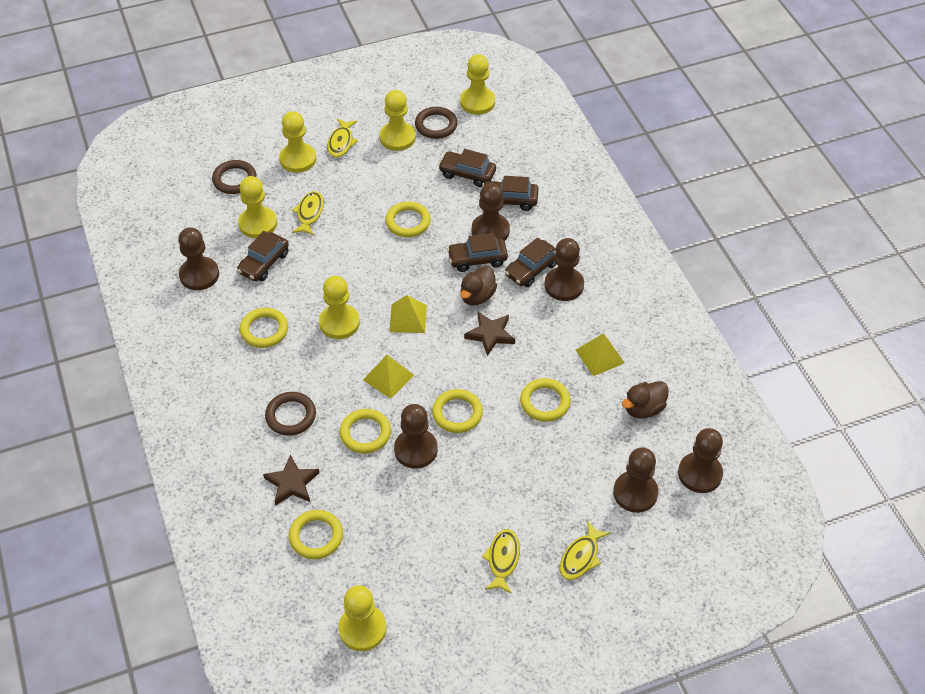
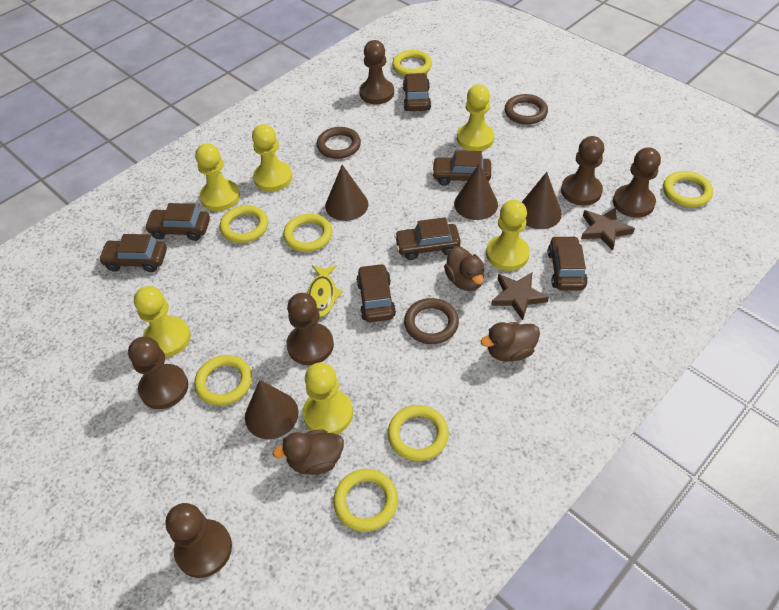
brown car: 5 -> 7
brown cone: 0 -> 4
brown duck: 2 -> 3
yellow fish: 4 -> 1
yellow pyramid: 3 -> 0
yellow ring: 6 -> 7

